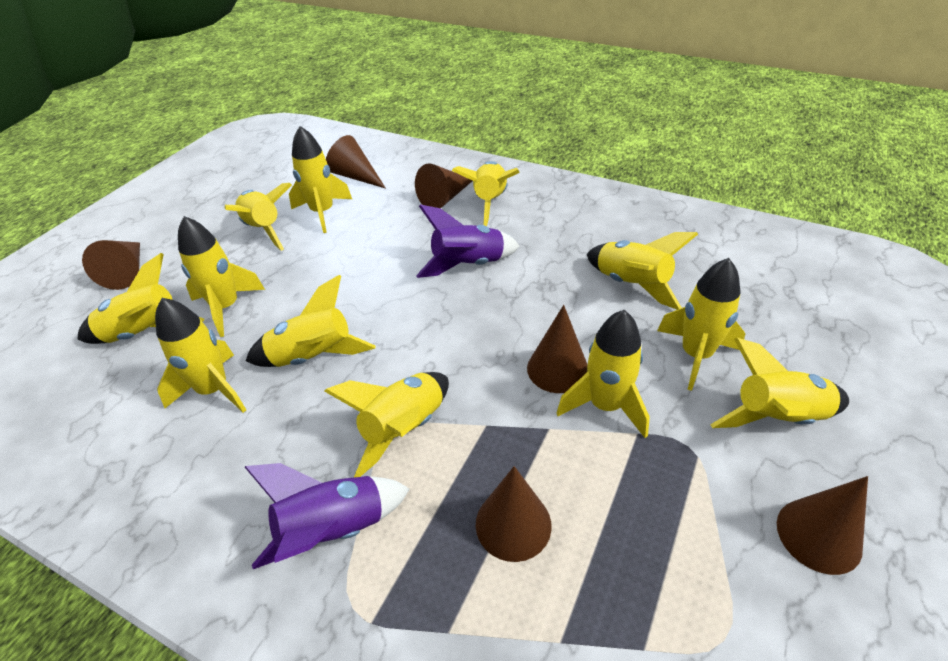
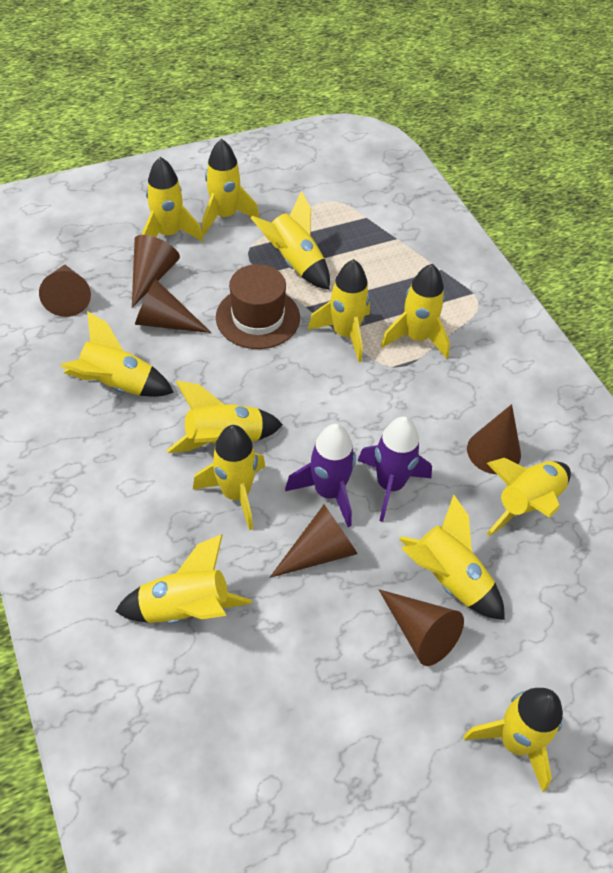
brown hat: 0 -> 1

